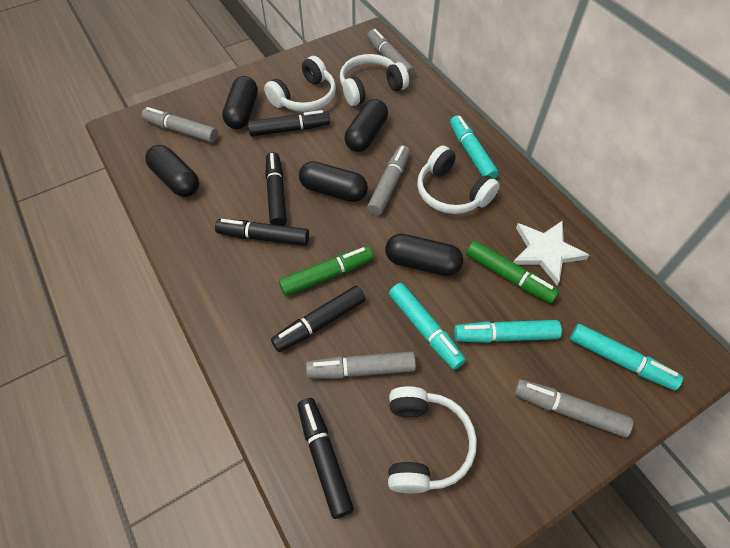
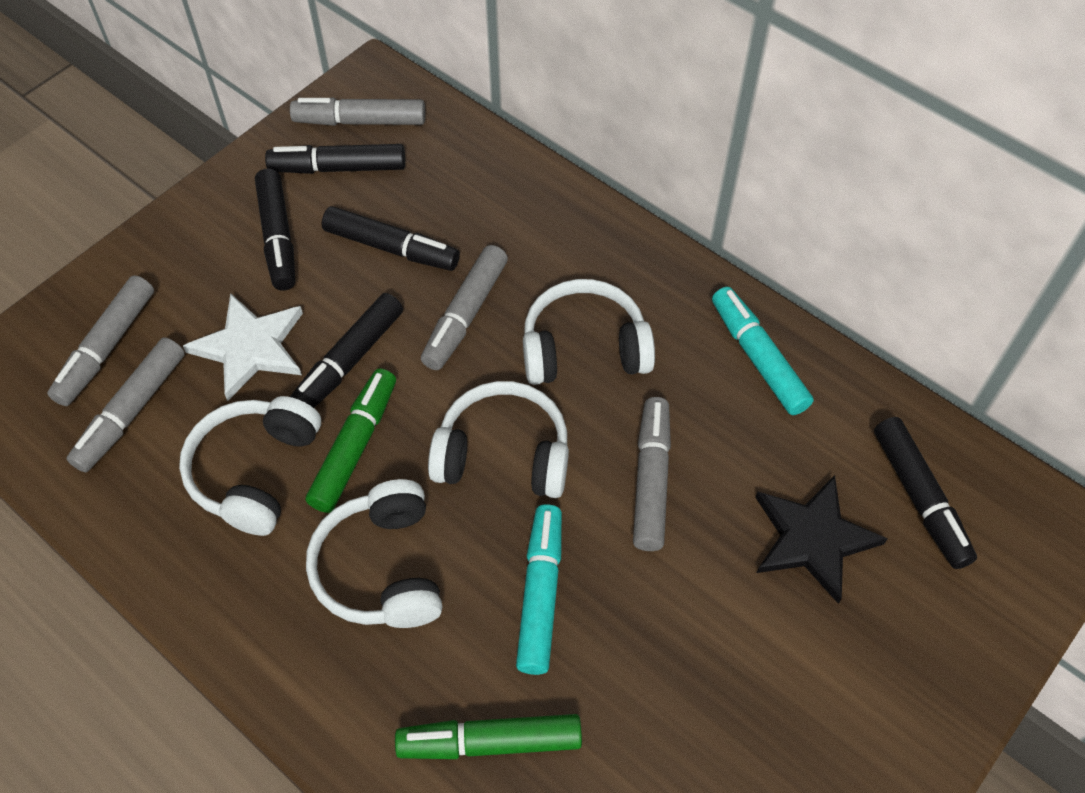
black capsule: 5 -> 0
black star: 0 -> 1
turquoise marker: 4 -> 2

